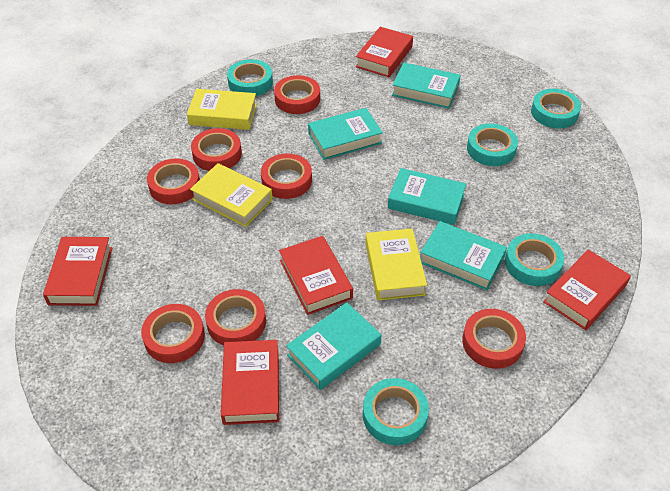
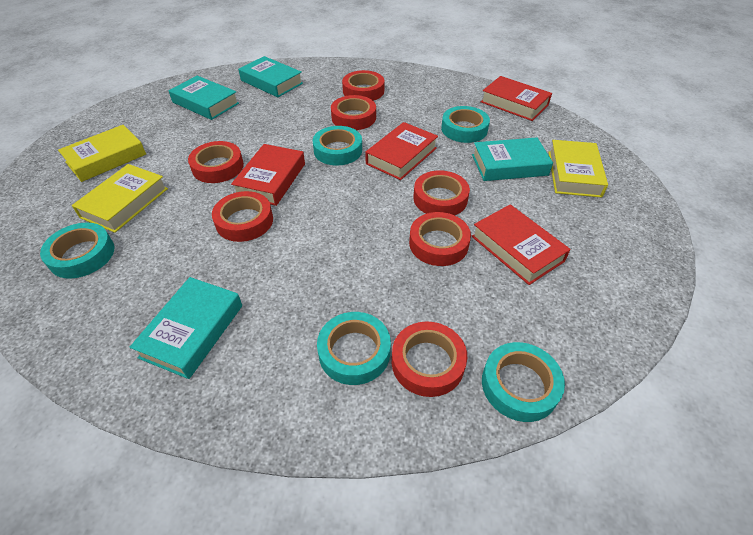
red book: 5 -> 4
turquoise book: 5 -> 4

